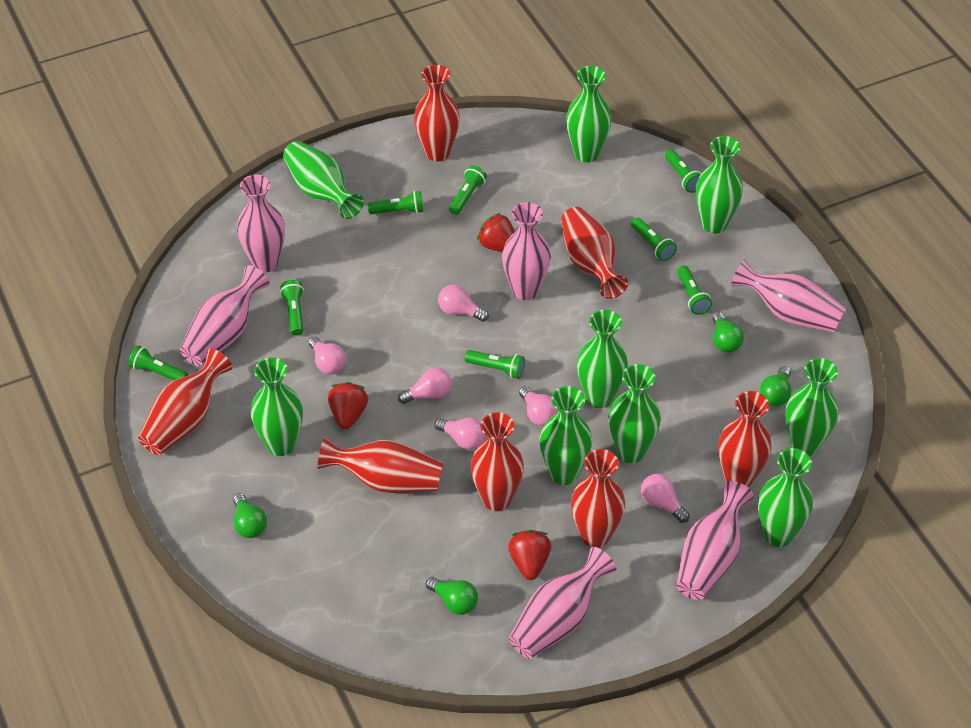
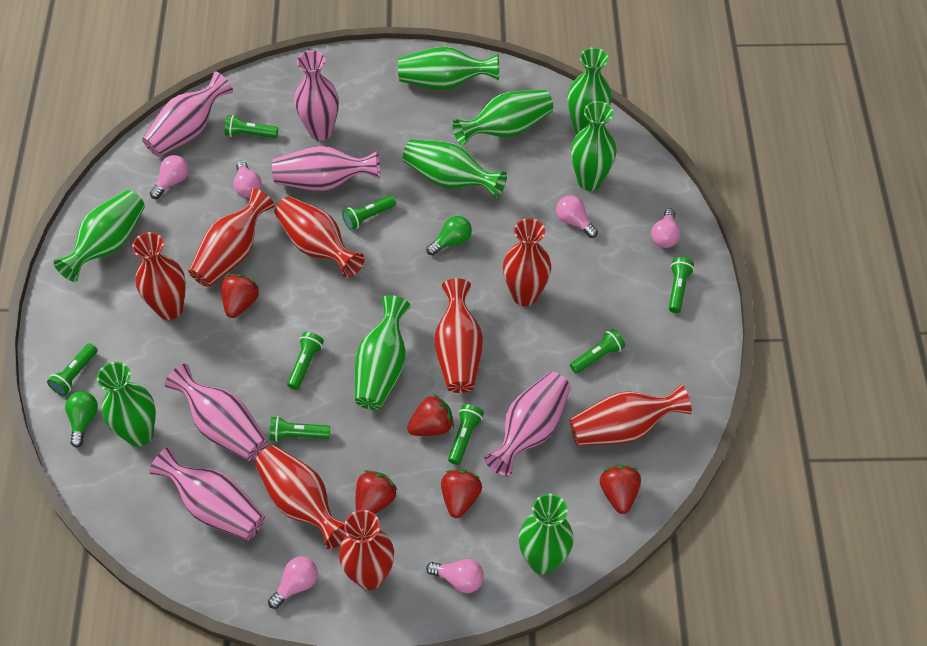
green light bulb: 4 -> 2
red strawberry: 3 -> 5
red vase: 7 -> 8

